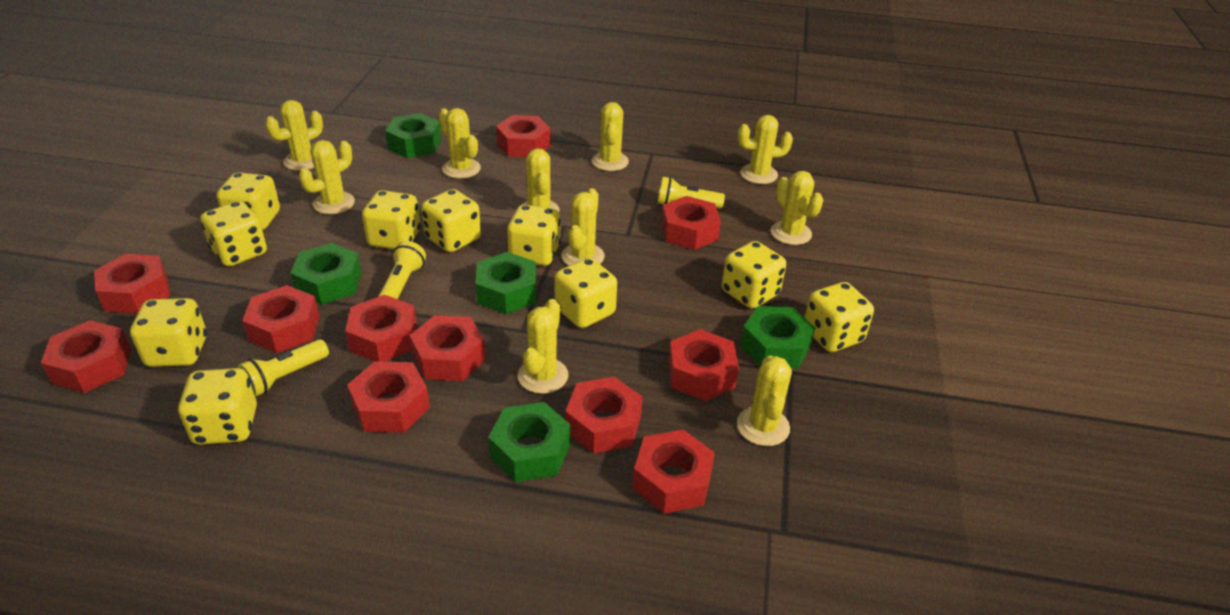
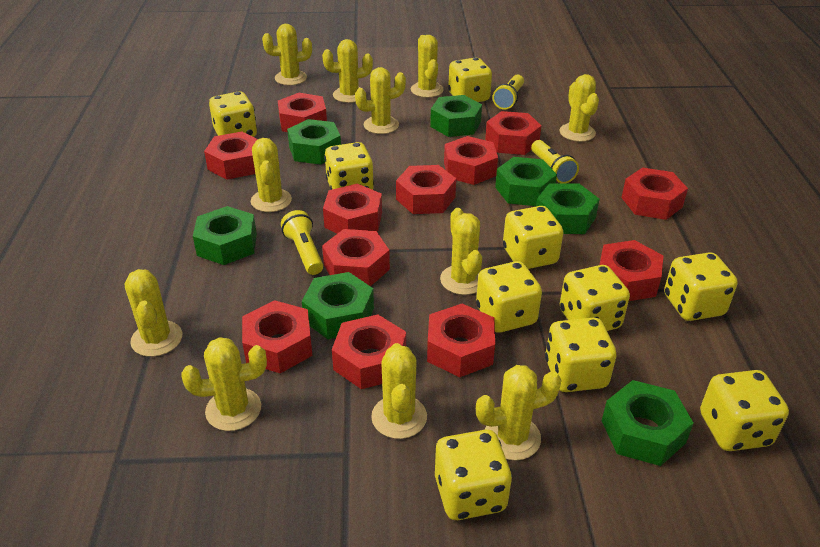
green nut: 5 -> 7
red nut: 11 -> 12
yellow cactus: 10 -> 11

